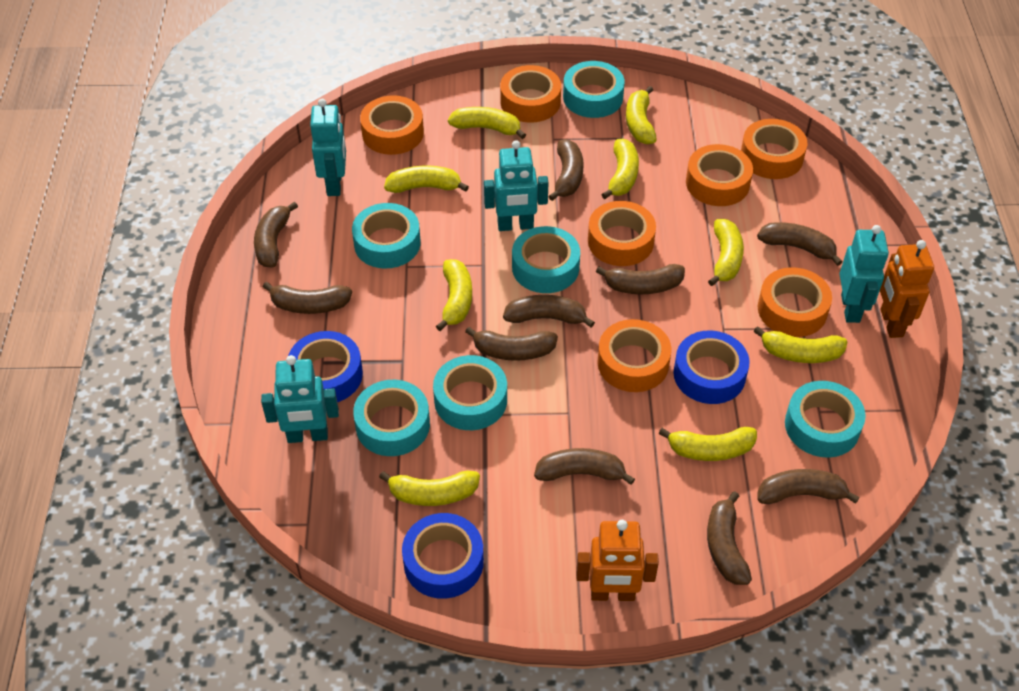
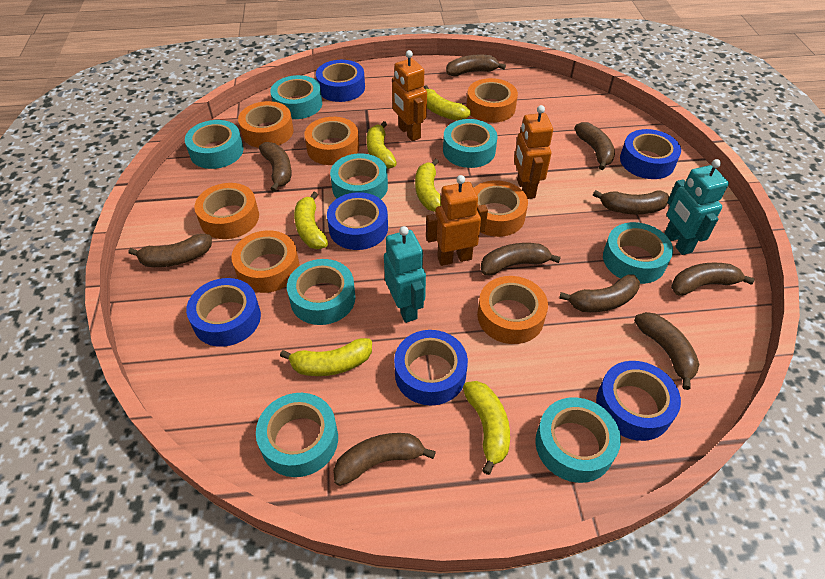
blue tape: 3 -> 6
orange robot: 2 -> 3
turquoise robot: 4 -> 2
turquoise tape: 6 -> 8
yellow banana: 9 -> 6

